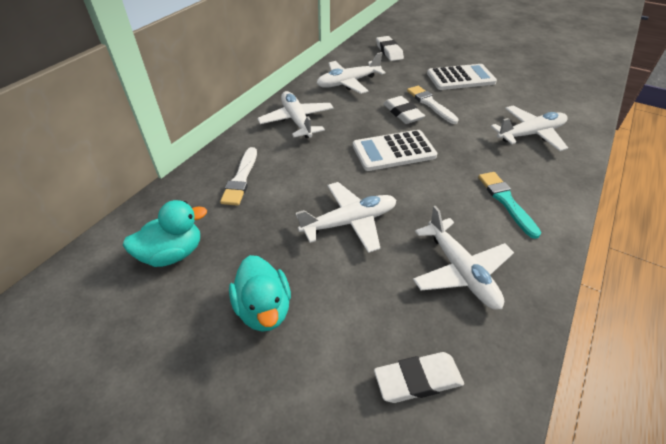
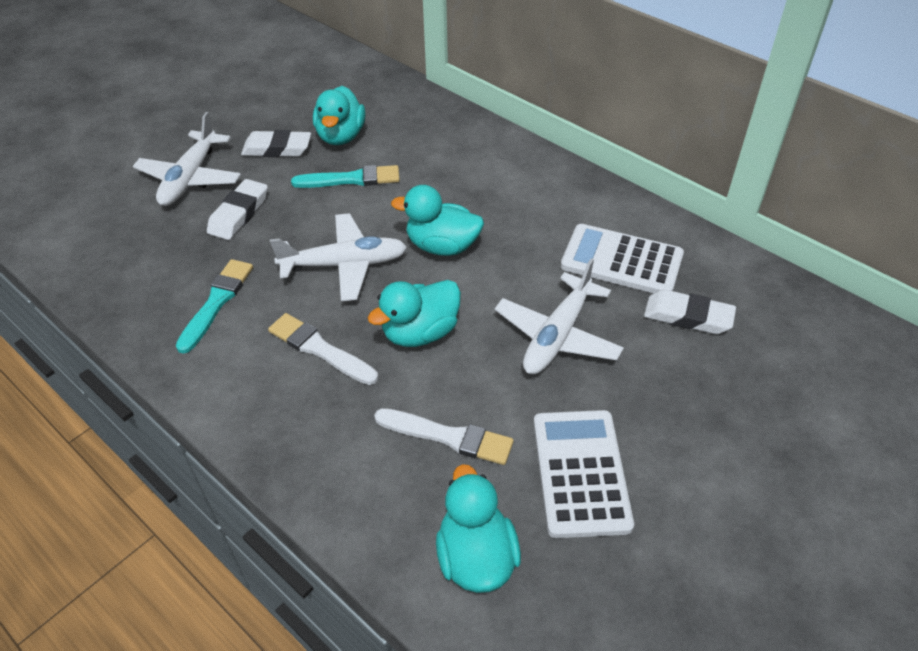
turquoise brush: 1 -> 2
turquoise duck: 2 -> 4
white plane: 5 -> 3

